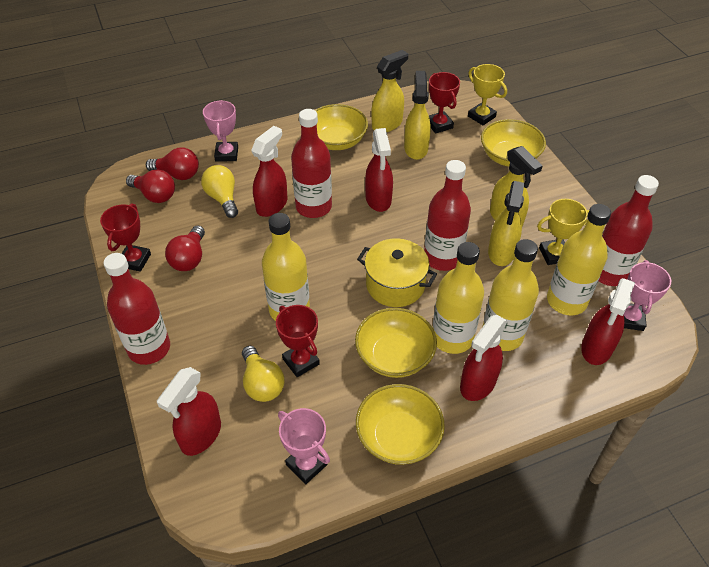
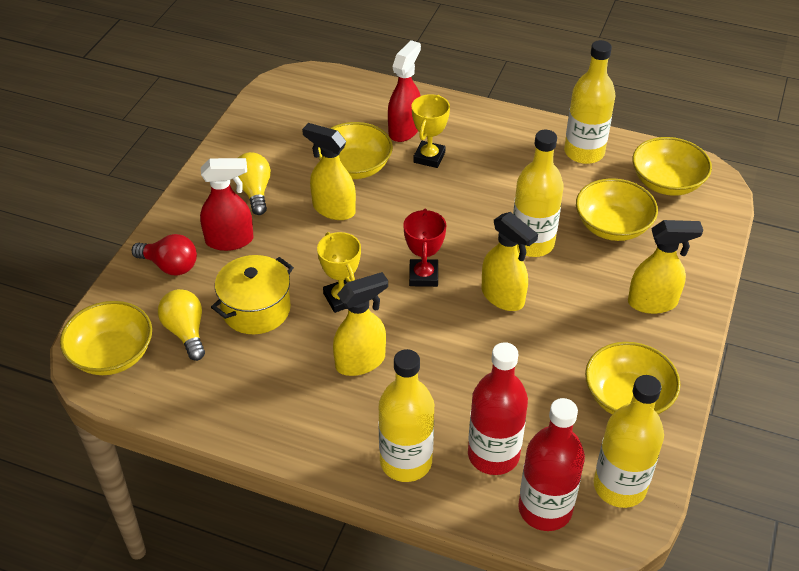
pink trophy: 3 -> 0
red bottle: 4 -> 2
red light bulb: 3 -> 1
red spray bottle: 5 -> 2
red trophy: 3 -> 1
yellow bowl: 4 -> 5

